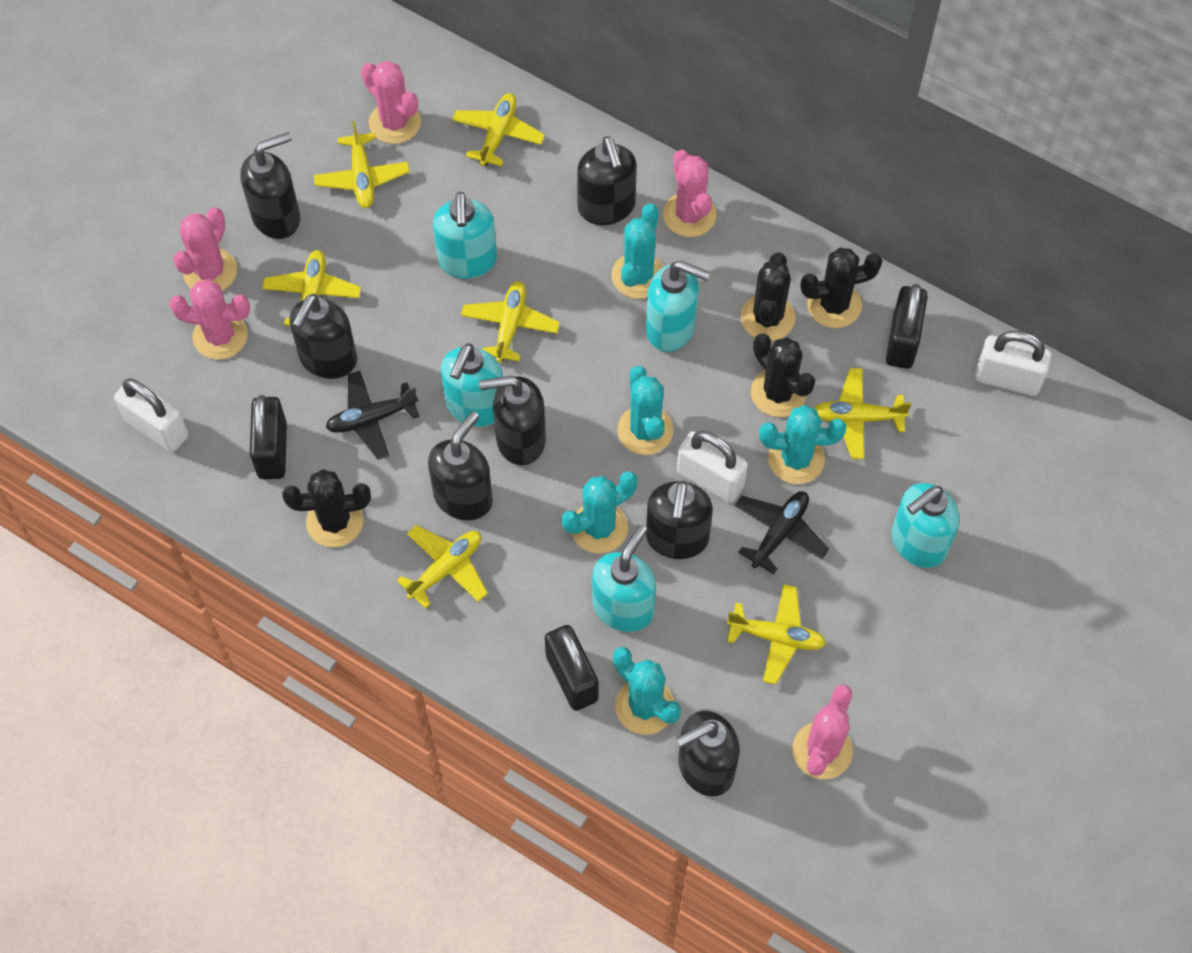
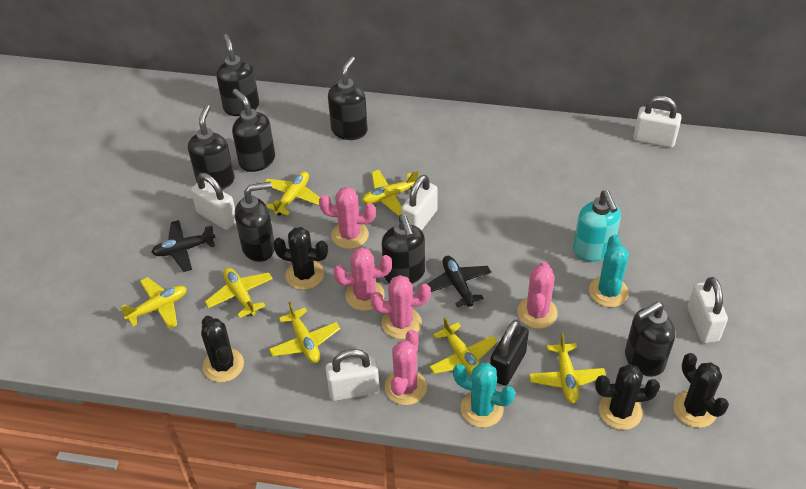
black padlock: 3 -> 1
turquoise cactus: 5 -> 2
turquoise soap dispenser: 5 -> 1
white padlock: 3 -> 5

